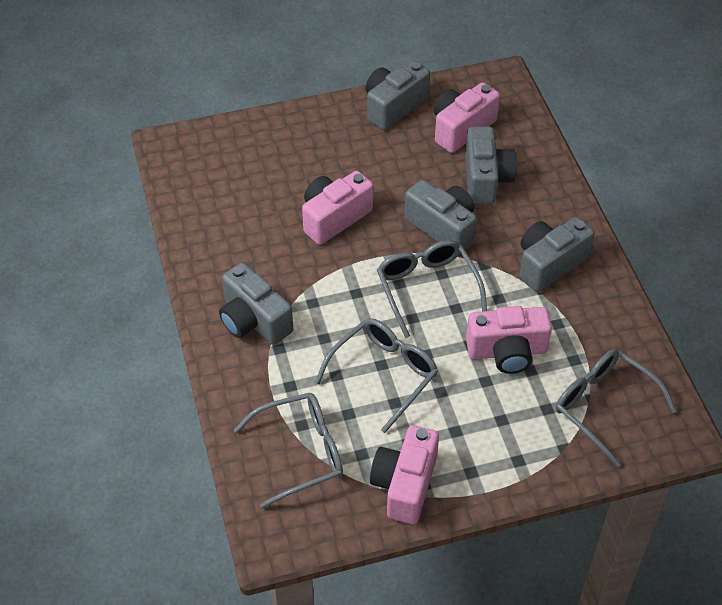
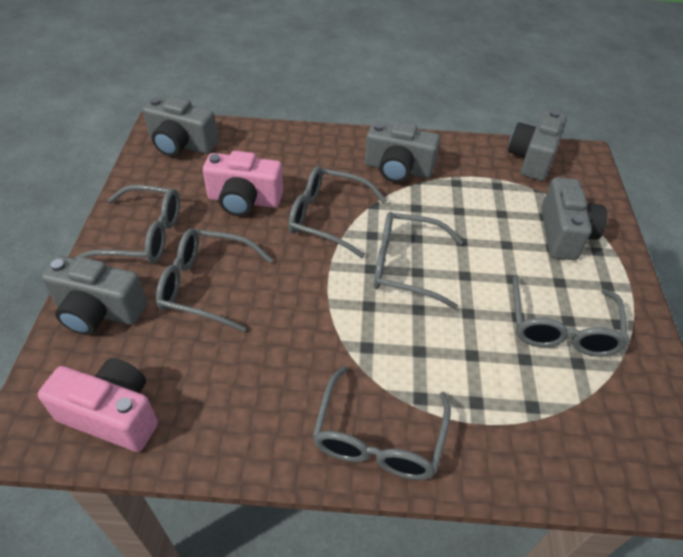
grey glasses: 4 -> 6
pink camera: 4 -> 2

